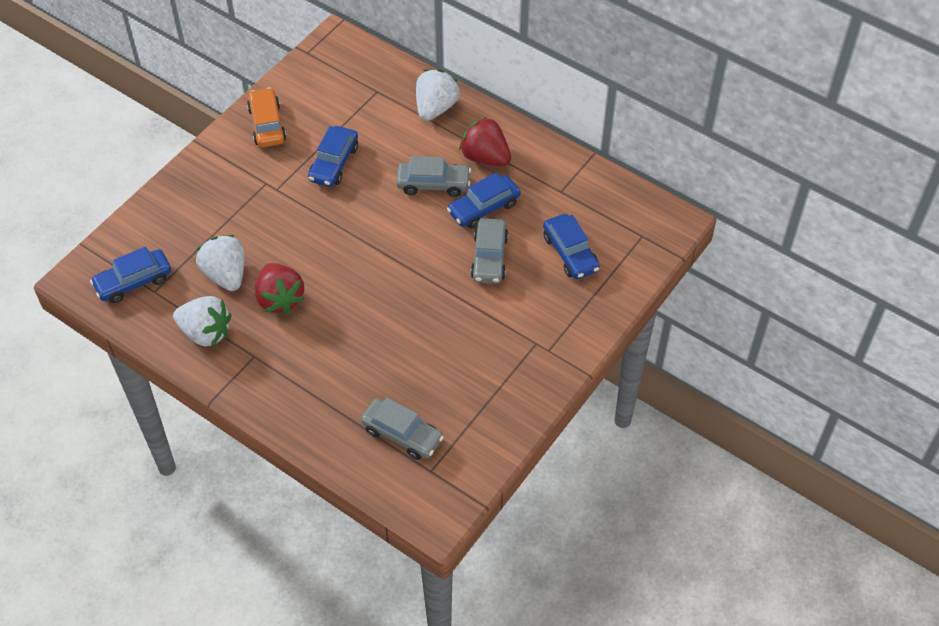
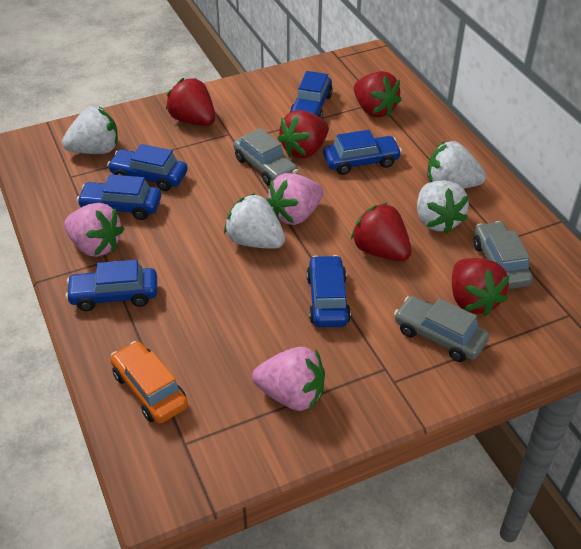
blue car: 4 -> 6
pink strawberry: 0 -> 3
red strawberry: 2 -> 5
white strawberry: 3 -> 4

